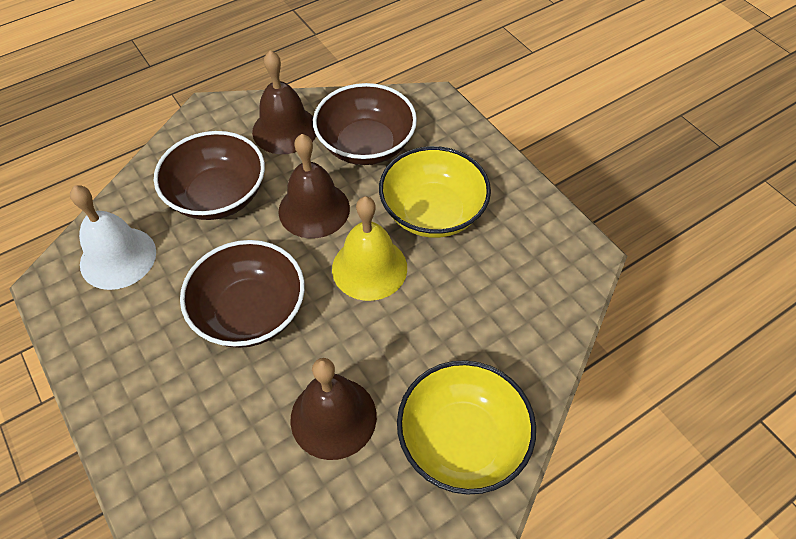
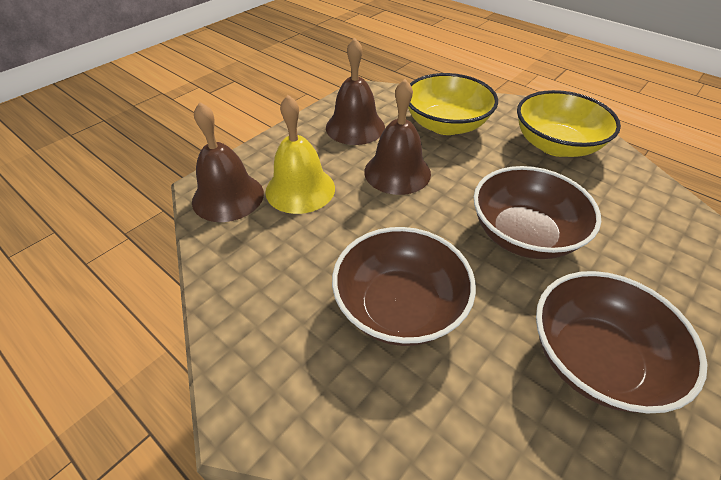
white bell: 1 -> 0

